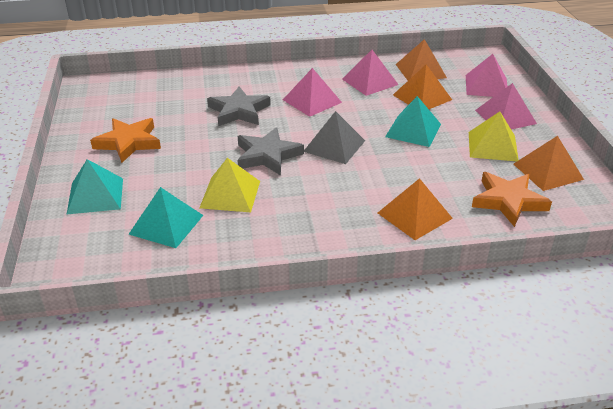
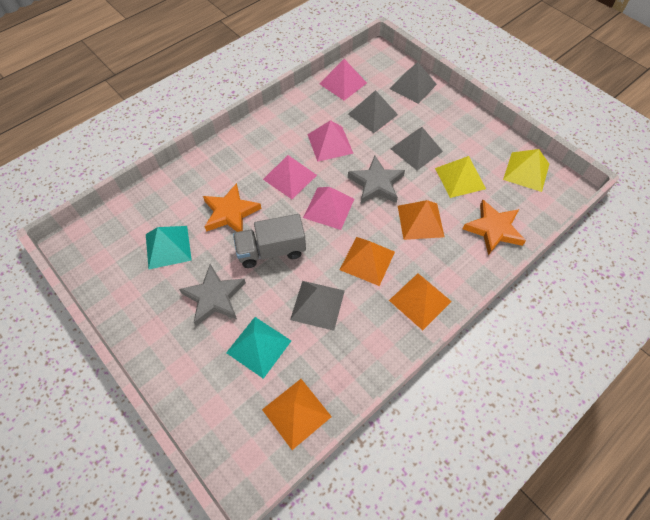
grey pyramid: 1 -> 4
grey truck: 0 -> 1
turquoise pyramid: 3 -> 2

